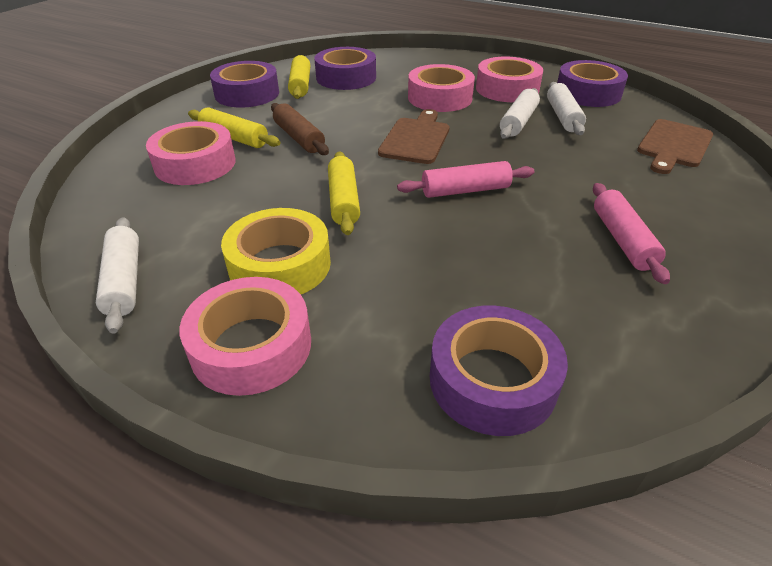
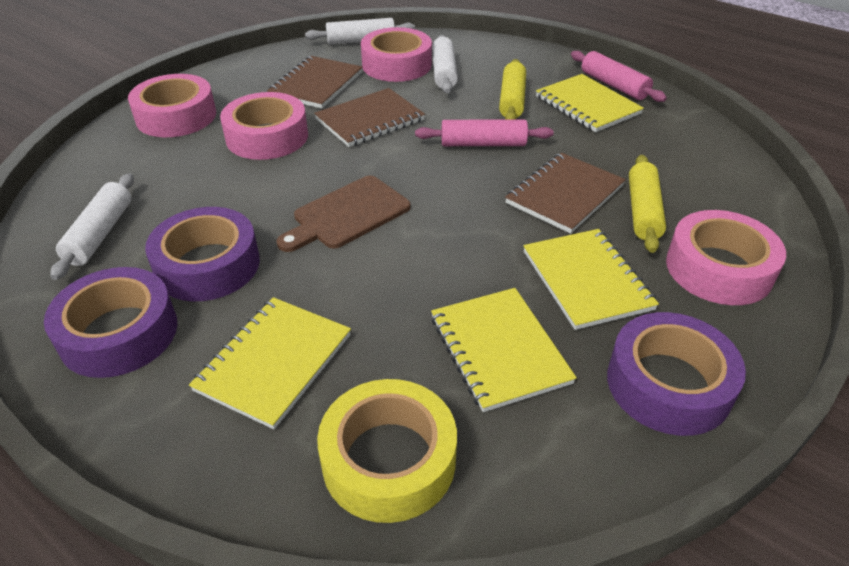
brown cutting board: 2 -> 1
brown notebook: 0 -> 3
brown rolling pin: 1 -> 0
purple tape: 4 -> 3
yellow notebook: 0 -> 4
yellow rolling pin: 3 -> 2

